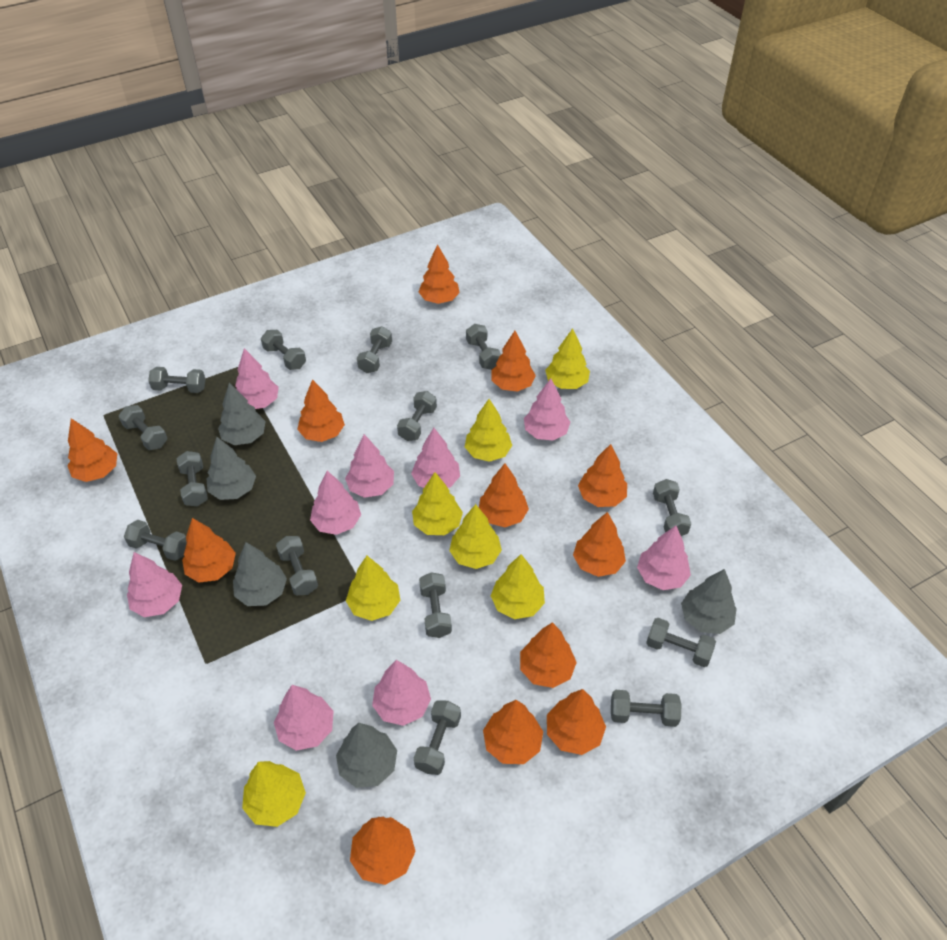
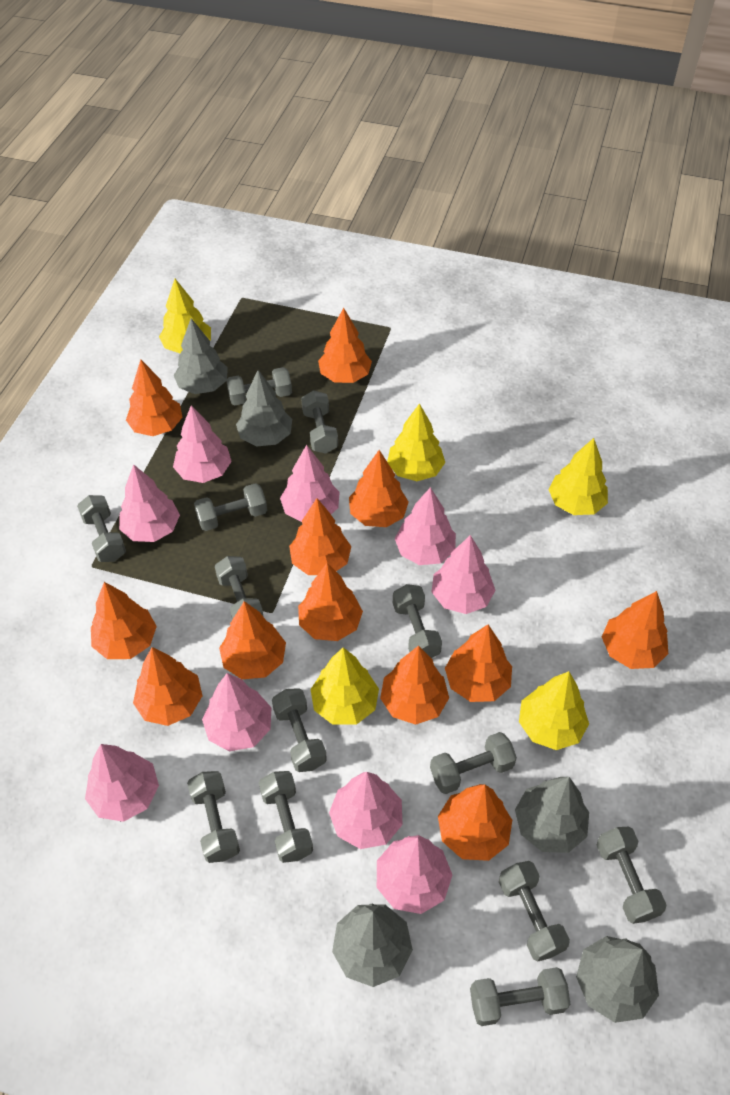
grey dumbbell: 14 -> 13
yellow tree: 7 -> 5

